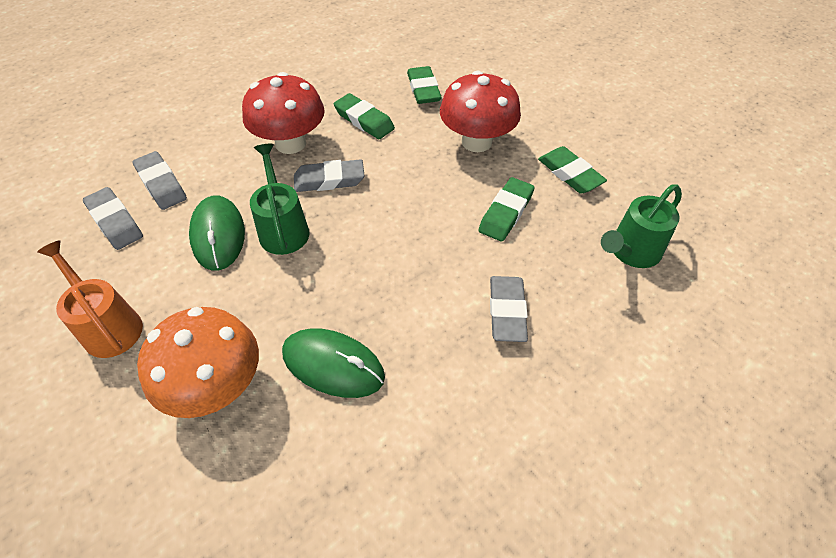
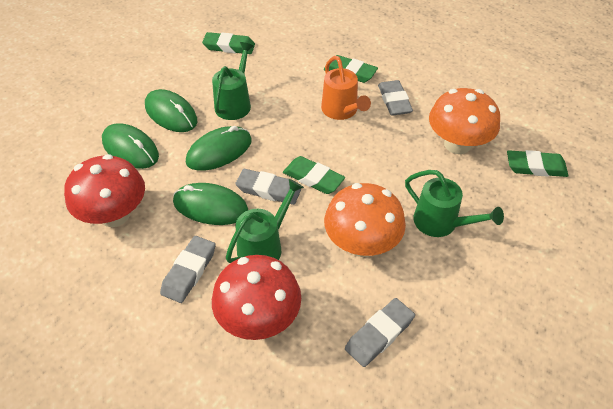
green mouse: 2 -> 4
green watering can: 2 -> 3
orange mushroom: 1 -> 2

